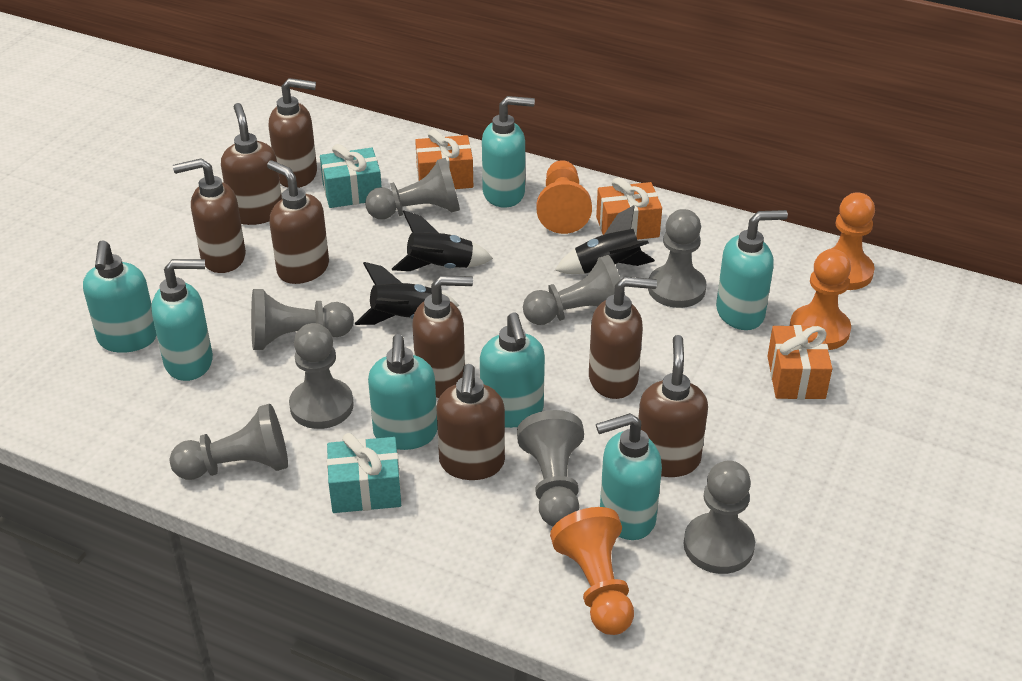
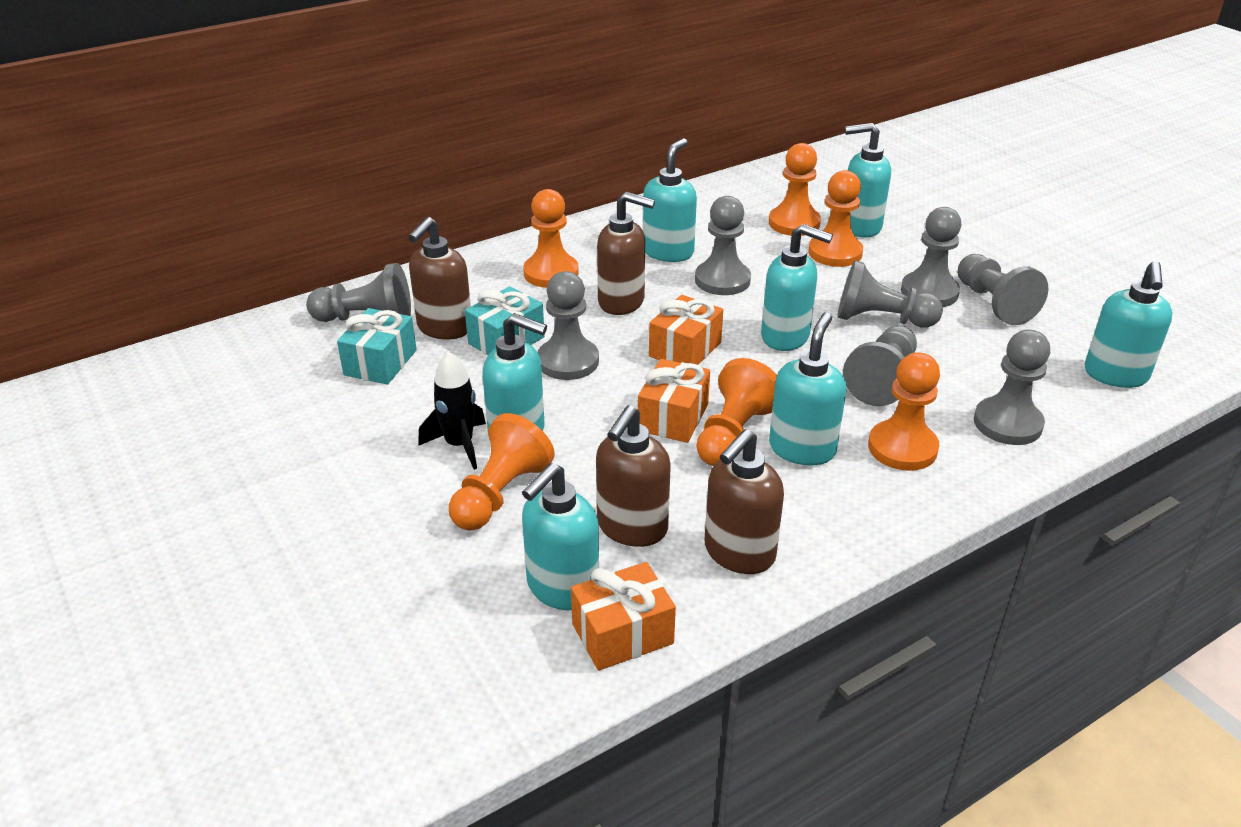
black rocket: 3 -> 1
brown soap dispenser: 8 -> 4
orange pawn: 4 -> 6

